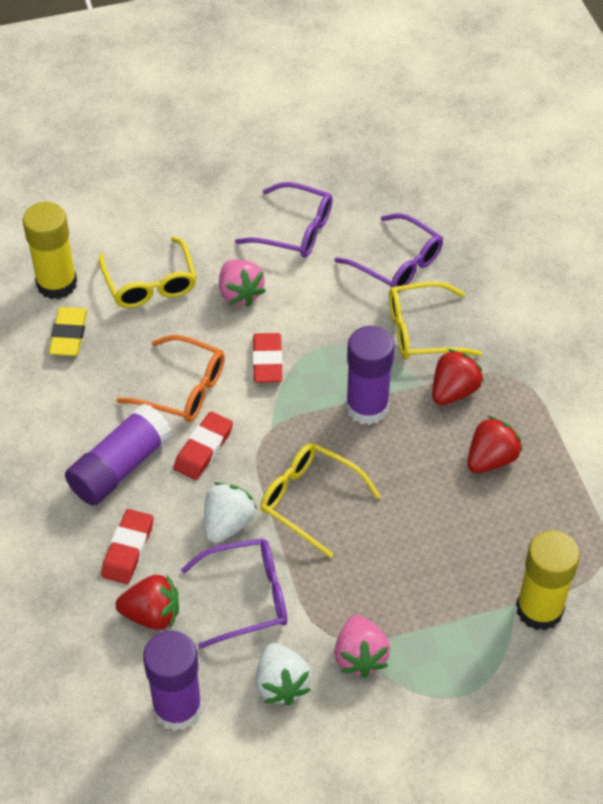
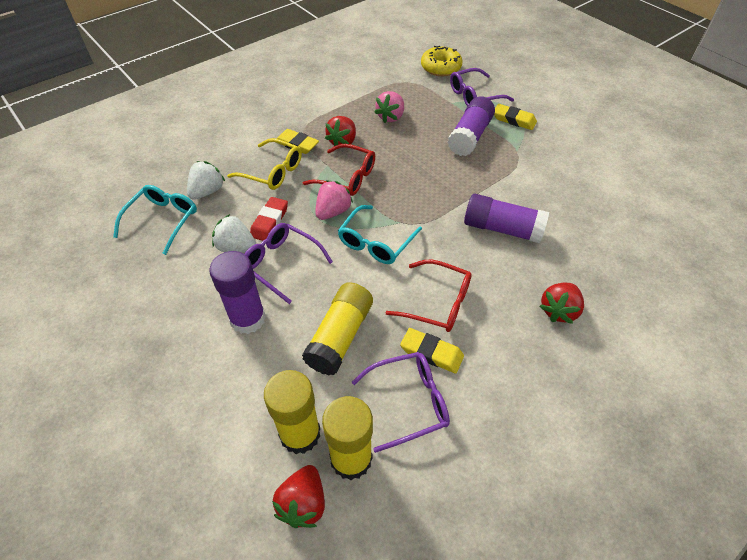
orange glasses: 1 -> 0
red eraser: 3 -> 1
red glasses: 0 -> 2
turquoise glasses: 0 -> 2
yellow donut: 0 -> 1
yellow eraser: 1 -> 3
yellow glasses: 3 -> 1
yellow glue stick: 2 -> 3

